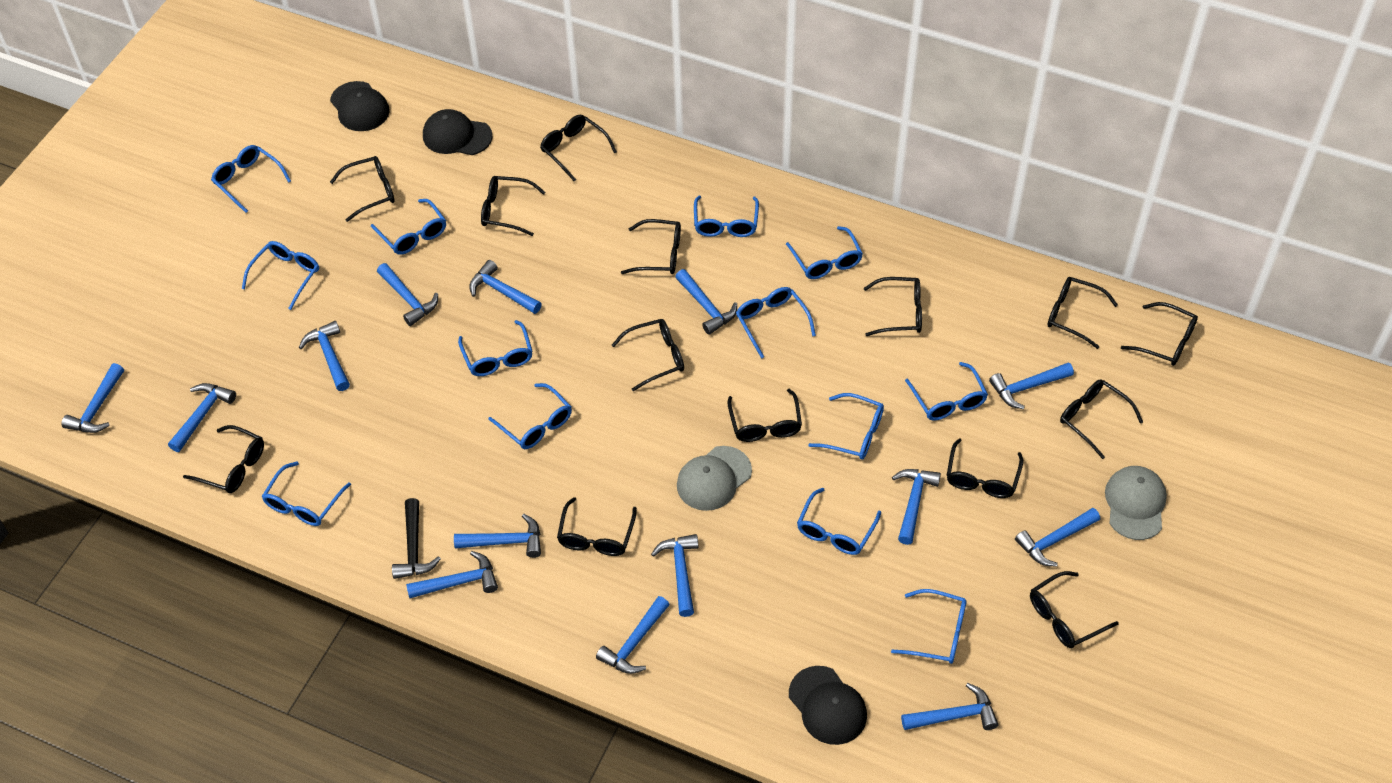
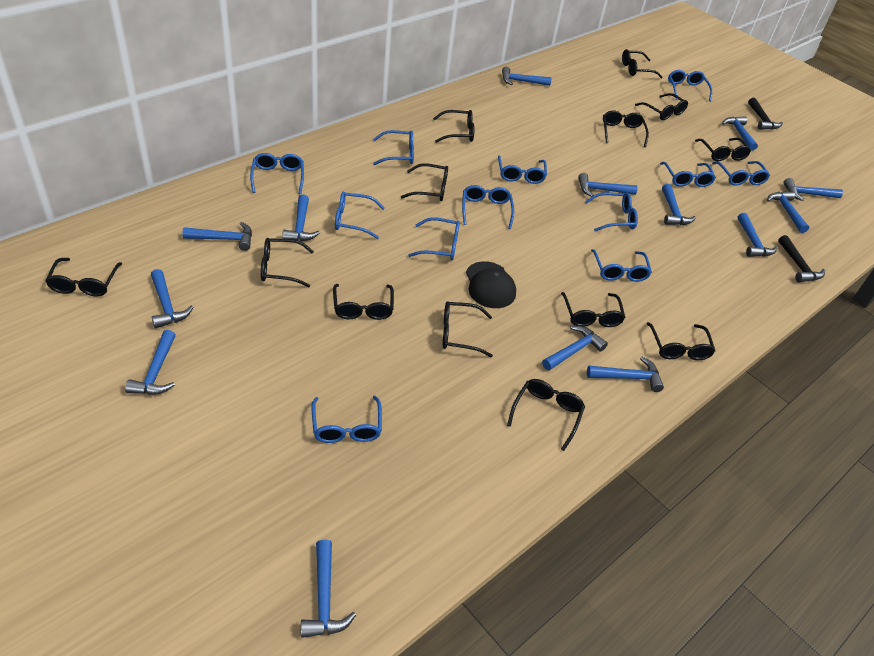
black cap: 3 -> 1
black glasses: 14 -> 13
black hammer: 1 -> 2
blue glasses: 13 -> 12
grey cap: 2 -> 0

